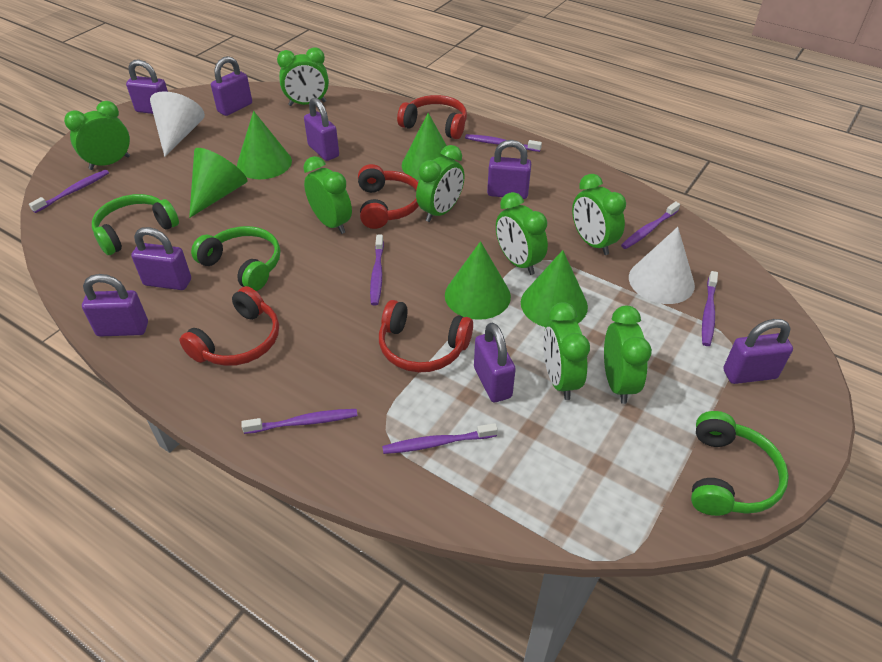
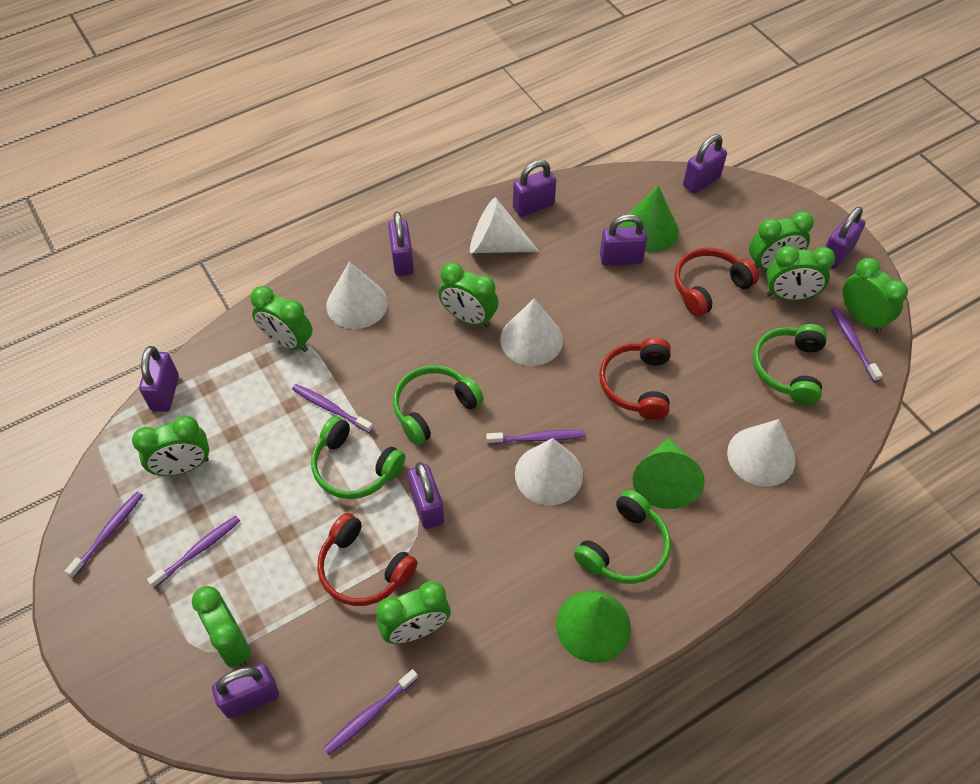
green cone: 5 -> 3
green headphones: 3 -> 4
purple toothbrush: 7 -> 6
red headphones: 4 -> 3
white cone: 2 -> 5

